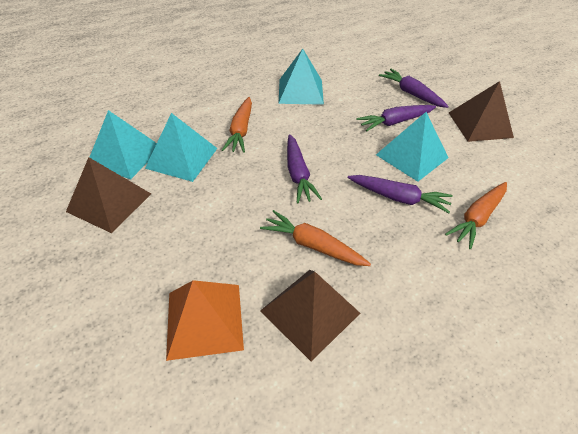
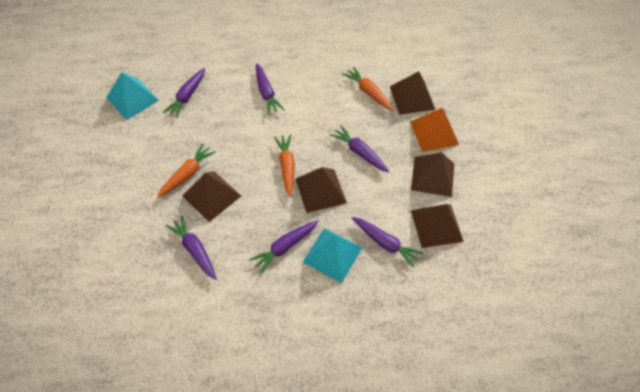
brown pyramid: 3 -> 5
purple carrot: 4 -> 6
turquoise pyramid: 4 -> 2

